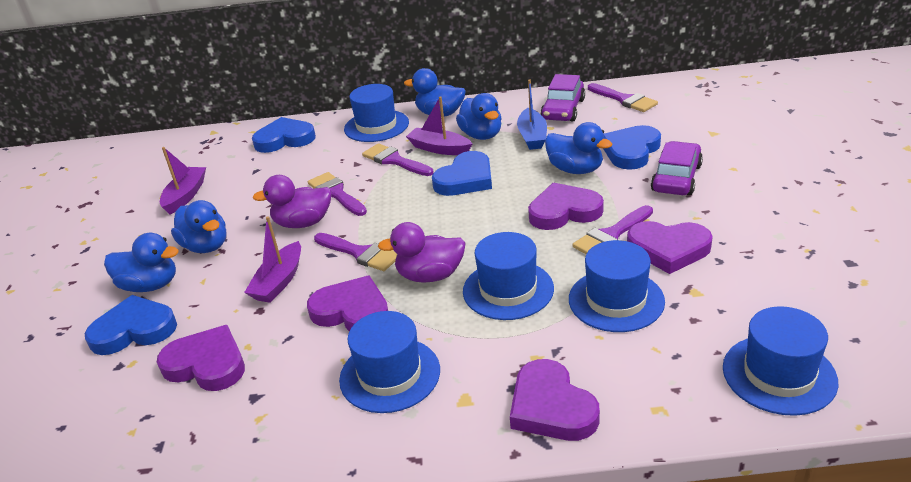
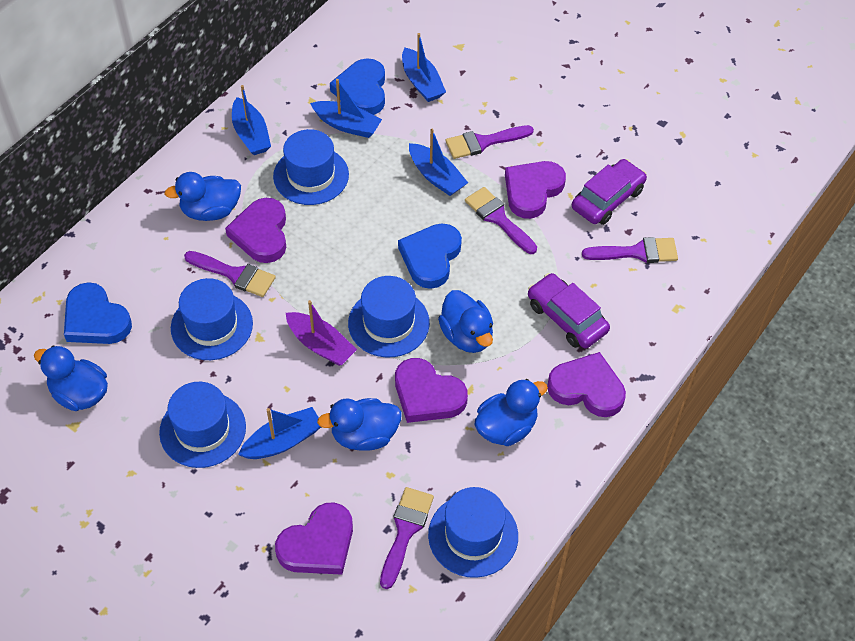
blue boat: 1 -> 5
blue heart: 4 -> 3
purple boat: 3 -> 1
purple duck: 2 -> 0

